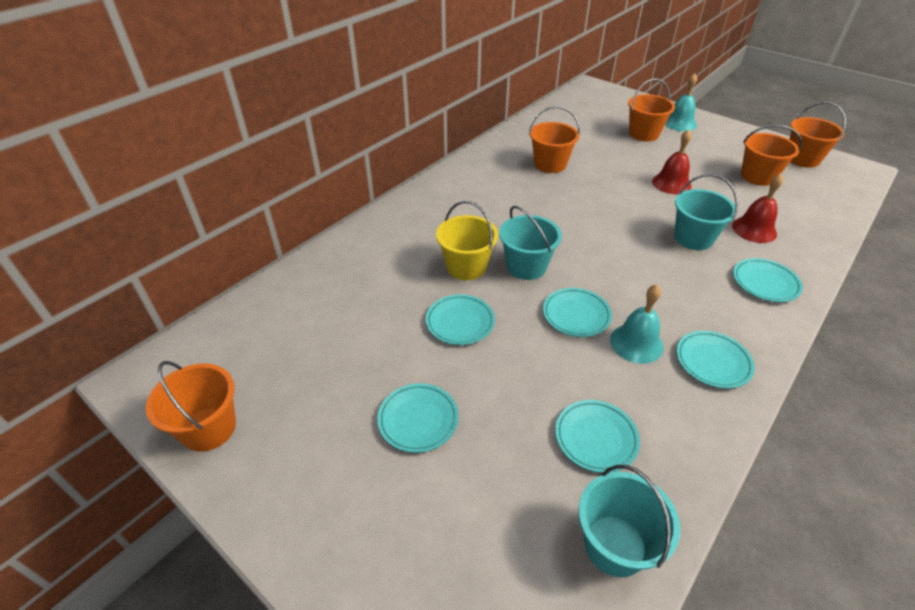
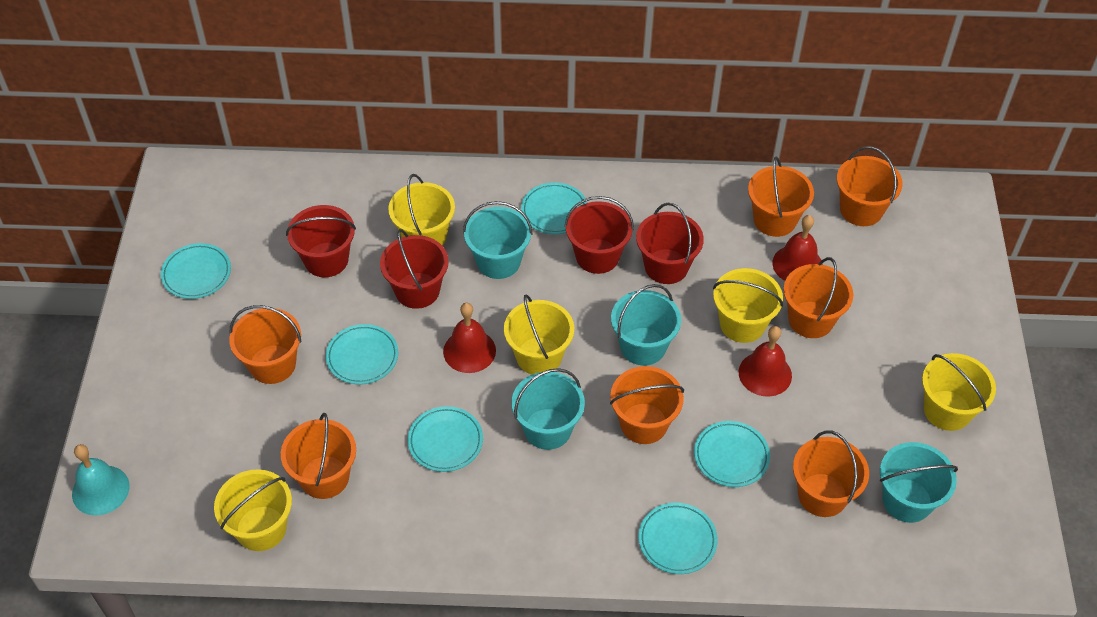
orange bucket: 5 -> 7
red bell: 2 -> 3
red bucket: 0 -> 4
turquoise bell: 2 -> 1
turquoise bucket: 3 -> 4
yellow bucket: 1 -> 5

